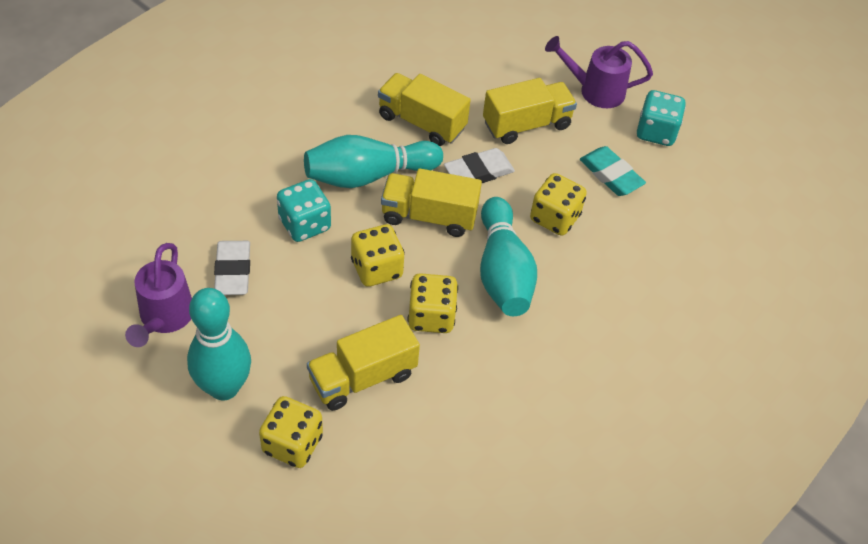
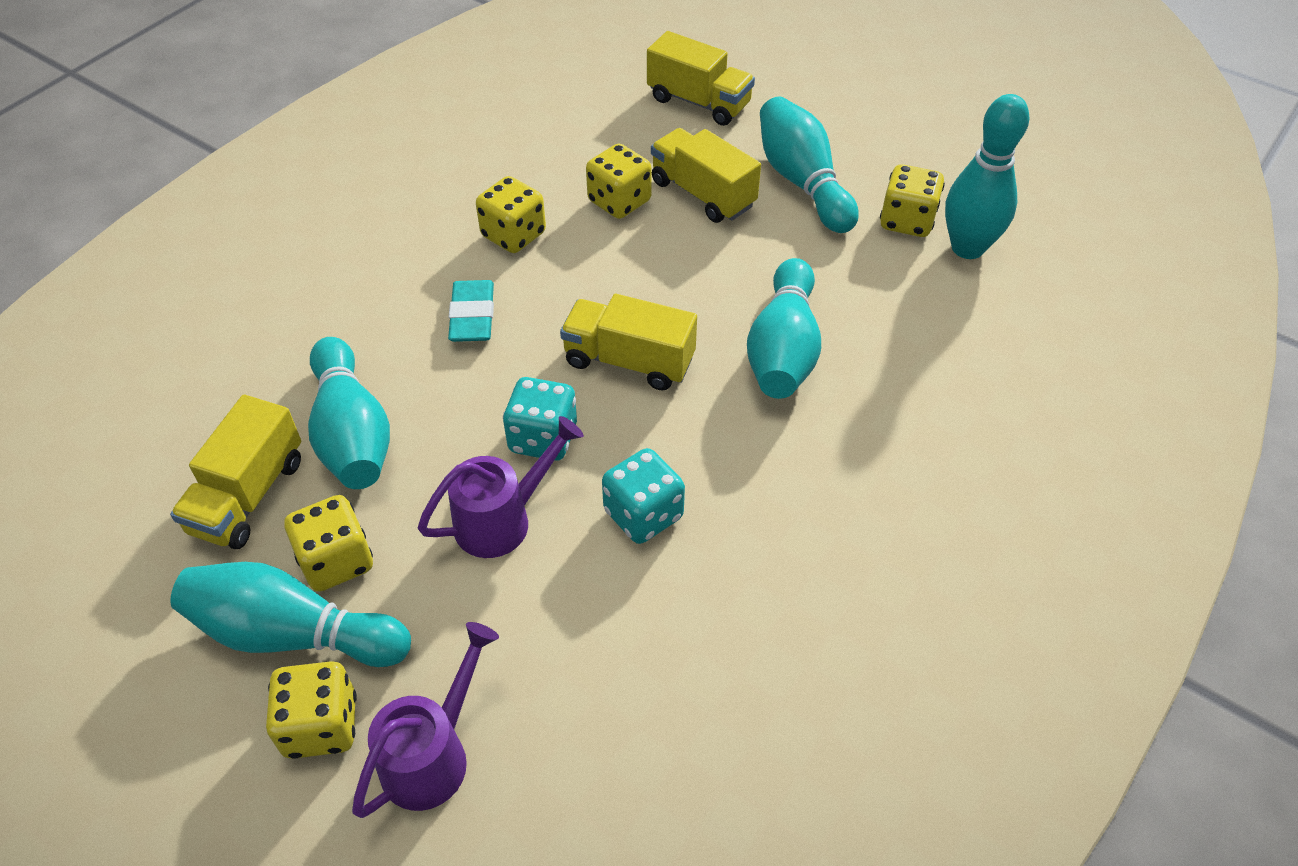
turquoise bowling pin: 3 -> 5
white eraser: 2 -> 0
yellow dice: 4 -> 5

